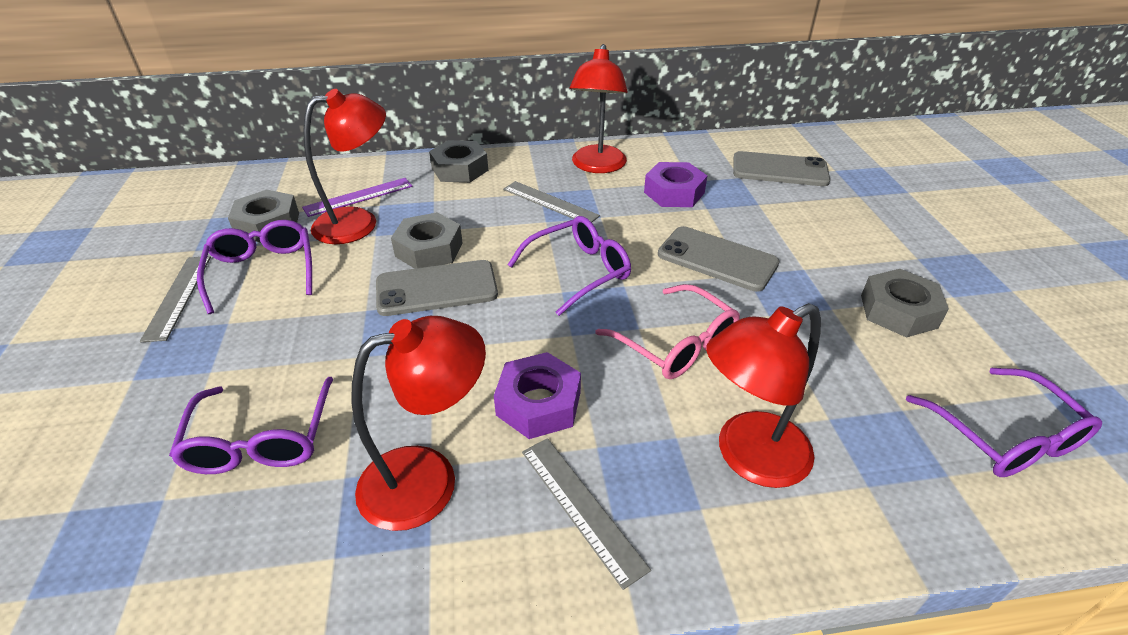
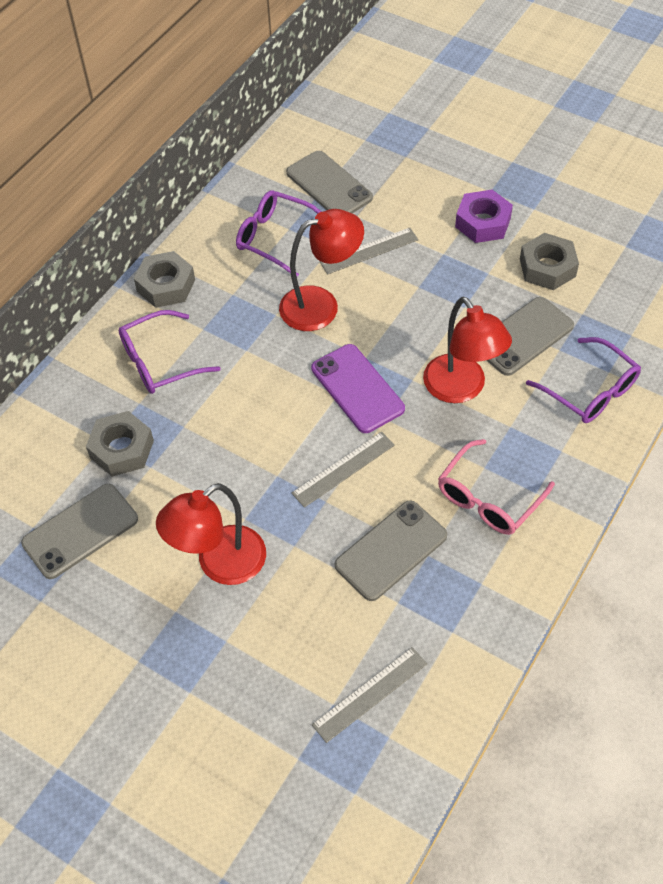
grey nut: 4 -> 3
grey phone: 3 -> 4
purple glasses: 4 -> 3
purple nut: 2 -> 1
purple phone: 0 -> 1
purple ruler: 1 -> 0
red lamp: 4 -> 3

